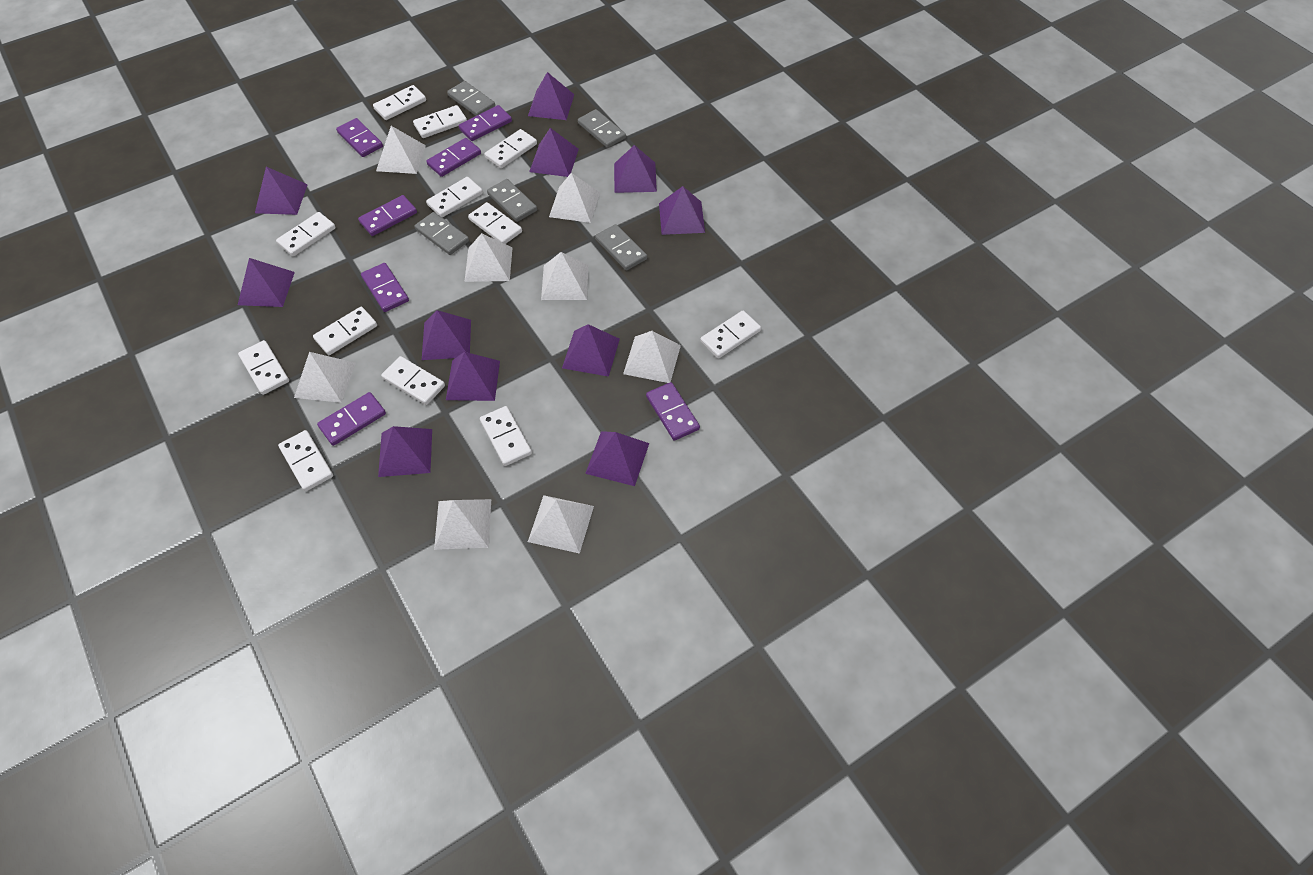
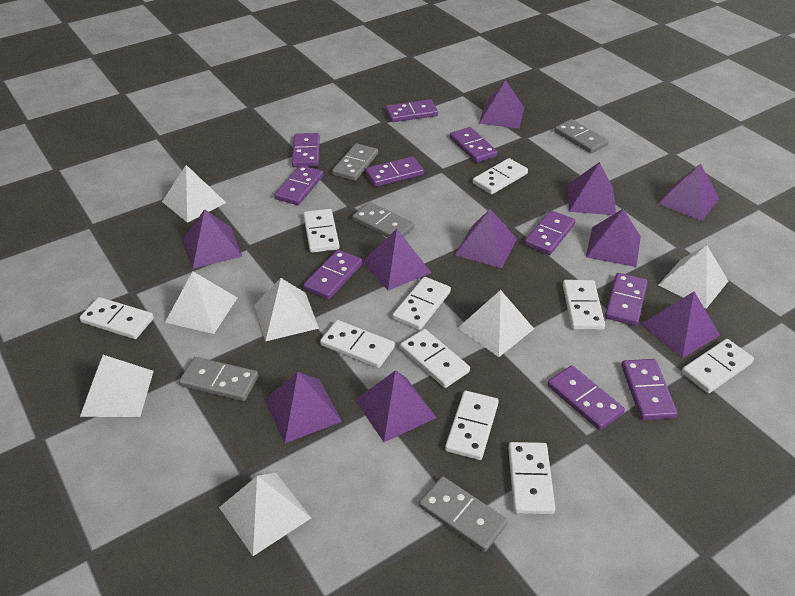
purple domino: 7 -> 10
purple pyramid: 11 -> 10
white domino: 12 -> 10
white pyramid: 8 -> 7

